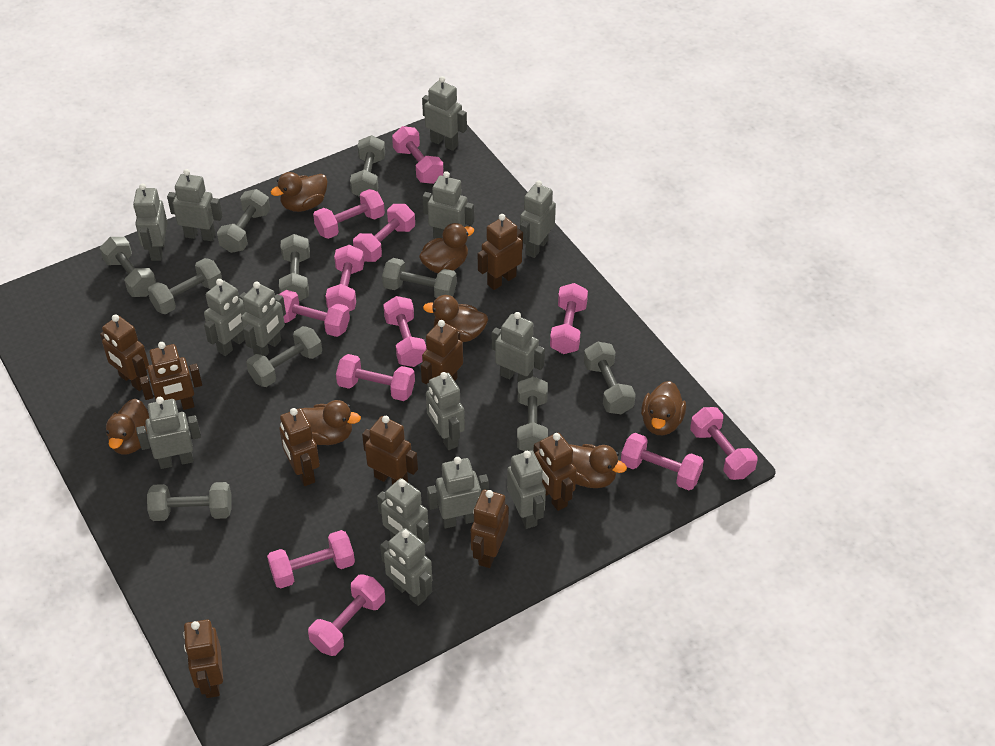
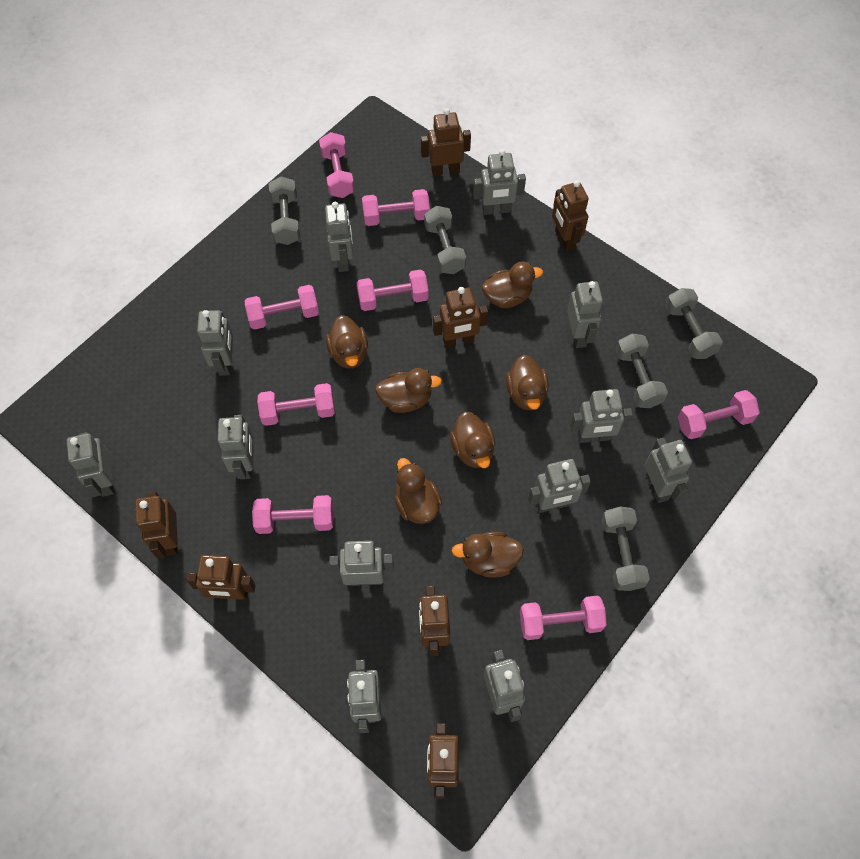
brown robot: 9 -> 7
grey dumbbell: 10 -> 5
grey robot: 14 -> 12
pink dumbbell: 12 -> 8

